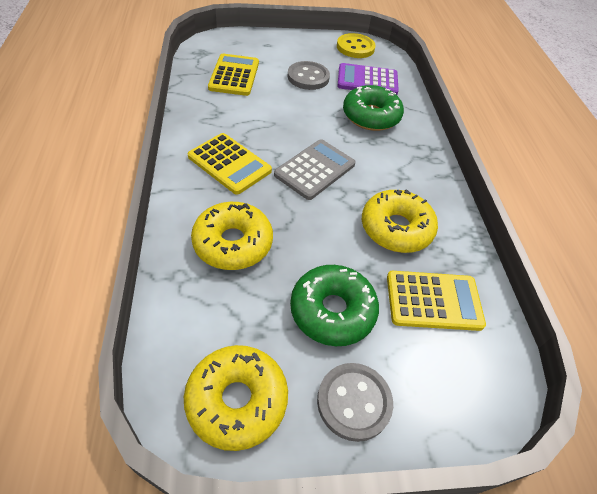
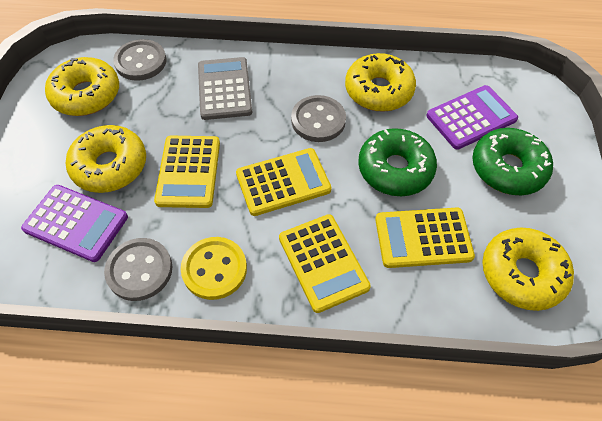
grey button: 2 -> 3
purple calculator: 1 -> 2
yellow calculator: 3 -> 4
yellow donut: 3 -> 4

